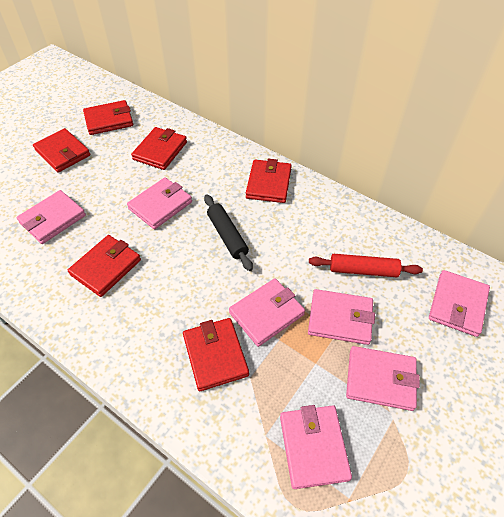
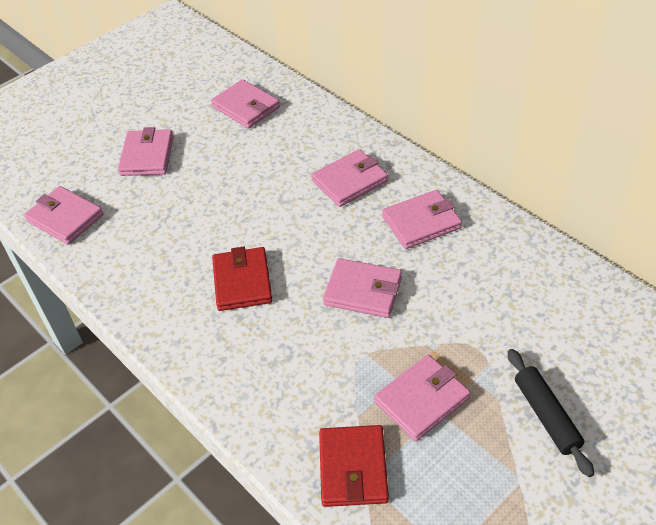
red rolling pin: 1 -> 0
red wallet: 6 -> 2

